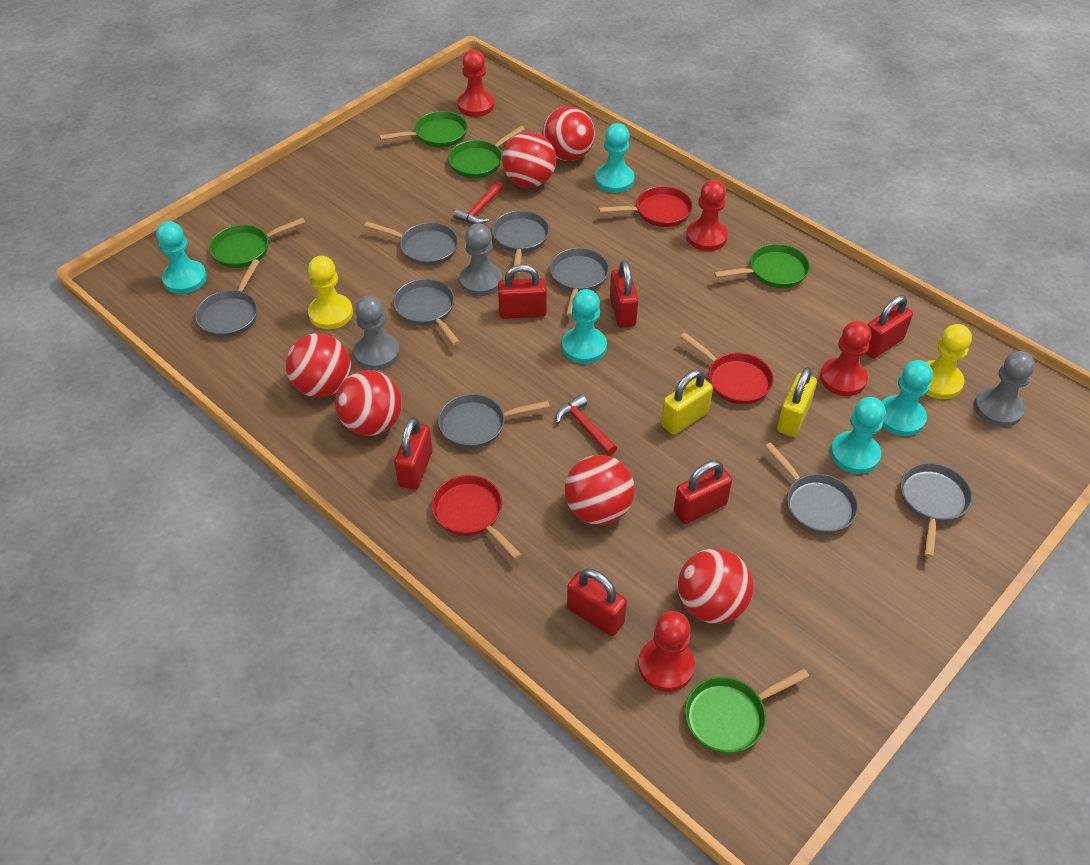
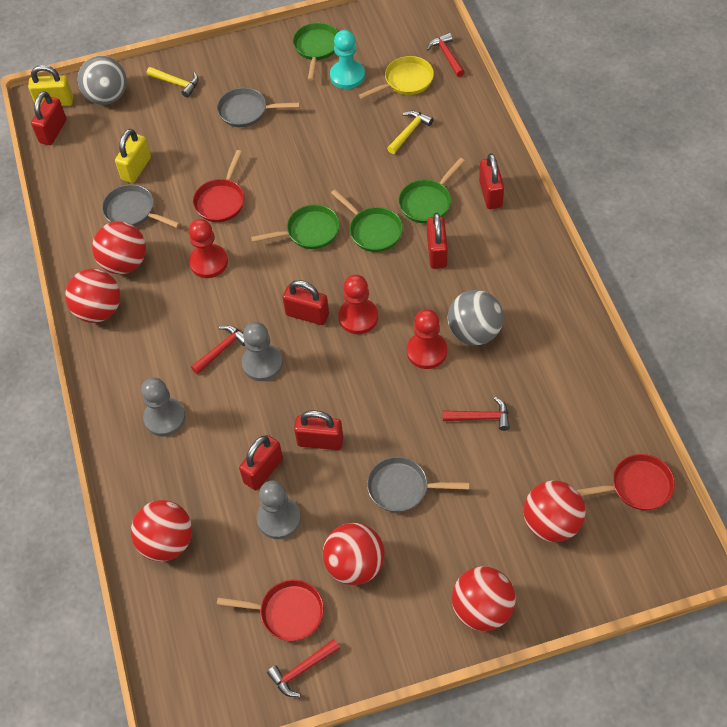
green pan: 5 -> 4
grey ball: 0 -> 2
grey pan: 8 -> 3
red hammer: 2 -> 4
red pawn: 4 -> 3
turquoise pawn: 5 -> 1
yellow hammer: 0 -> 2
yellow pan: 0 -> 1
yellow pawn: 2 -> 0

